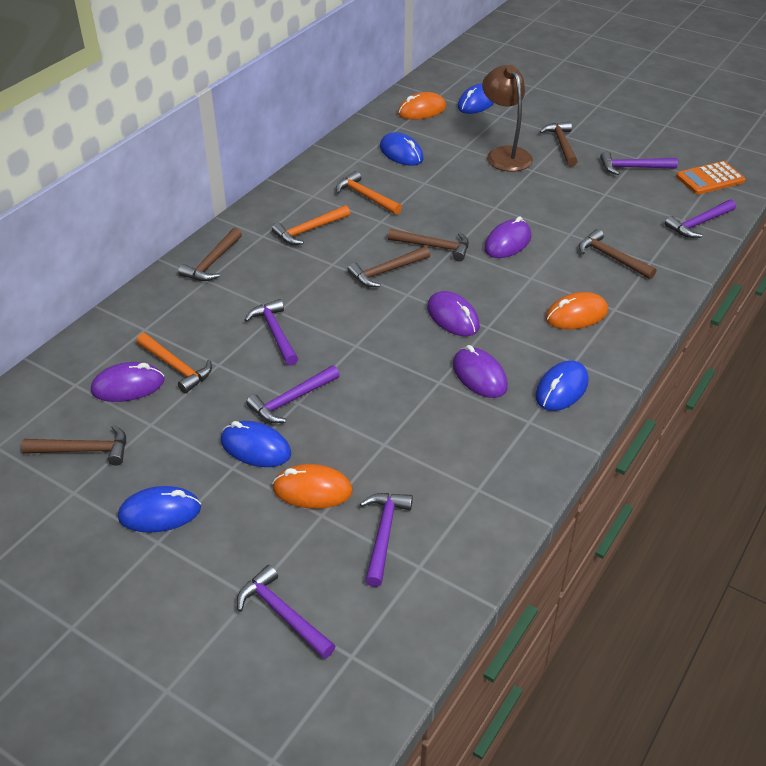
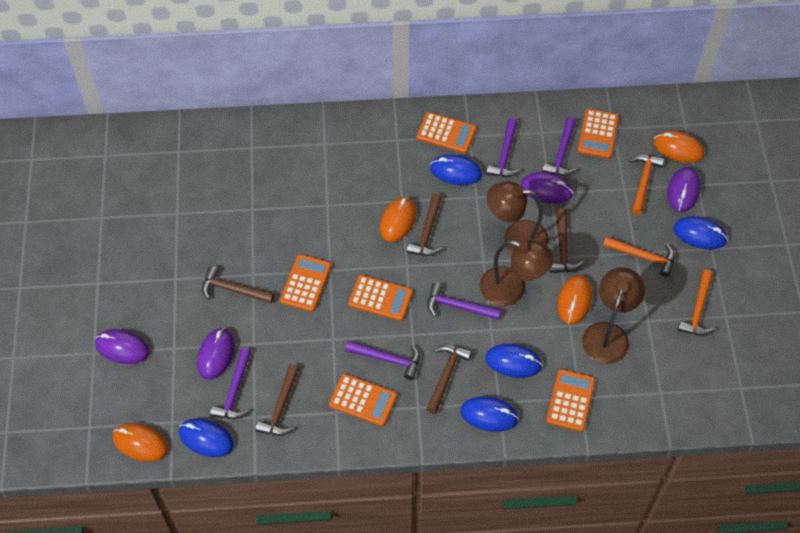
brown hammer: 6 -> 5
brown lamp: 1 -> 3
orange calculator: 1 -> 6
orange mouse: 3 -> 4
purple hammer: 6 -> 5

